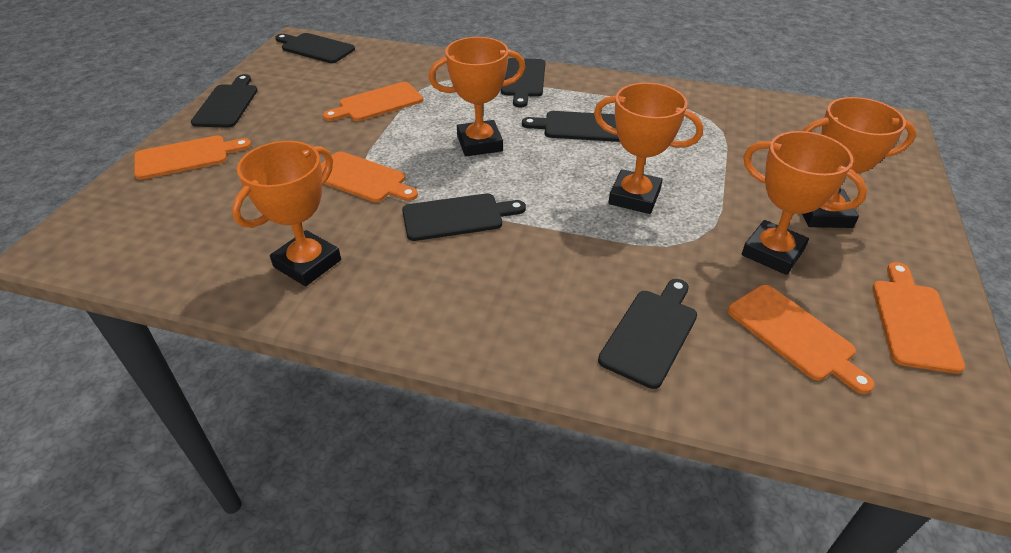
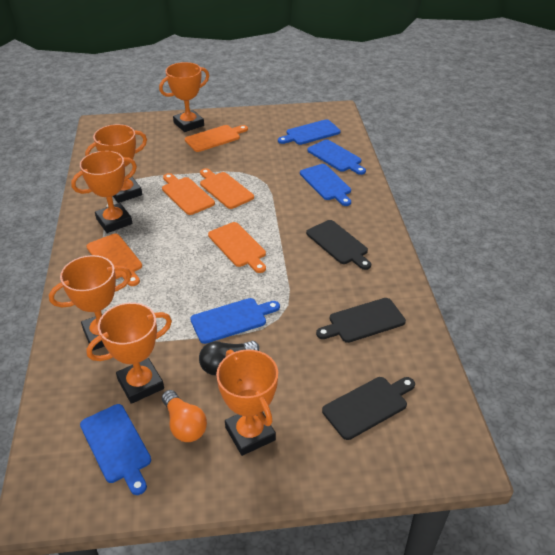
black cutting board: 6 -> 3
black light bulb: 0 -> 1
blue cutting board: 0 -> 5
orange light bulb: 0 -> 1
orange trophy: 5 -> 6

